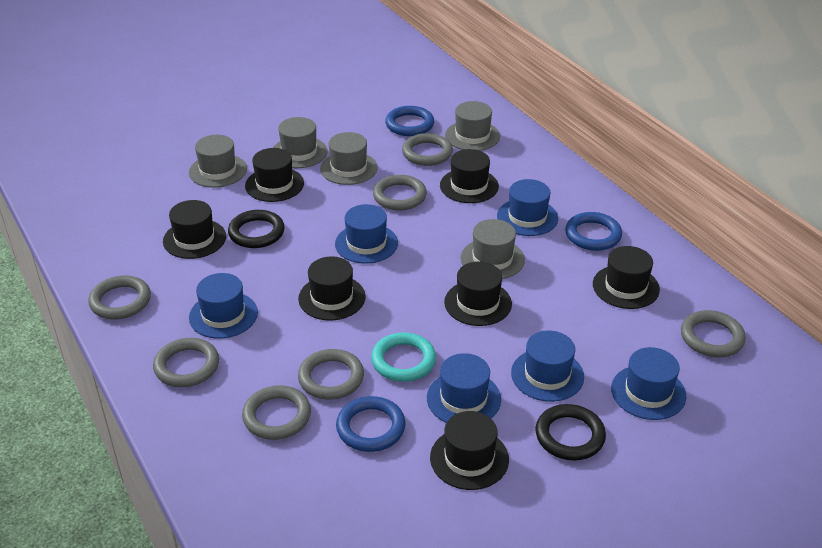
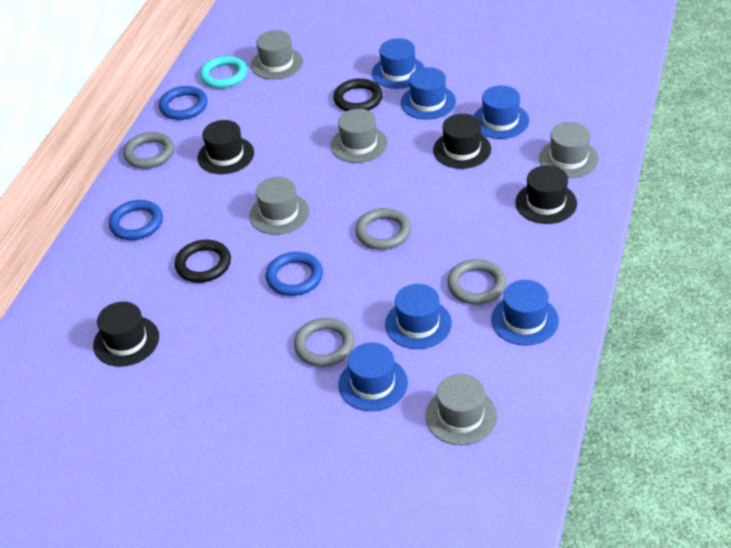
black hat: 7 -> 4
grey ring: 7 -> 4

